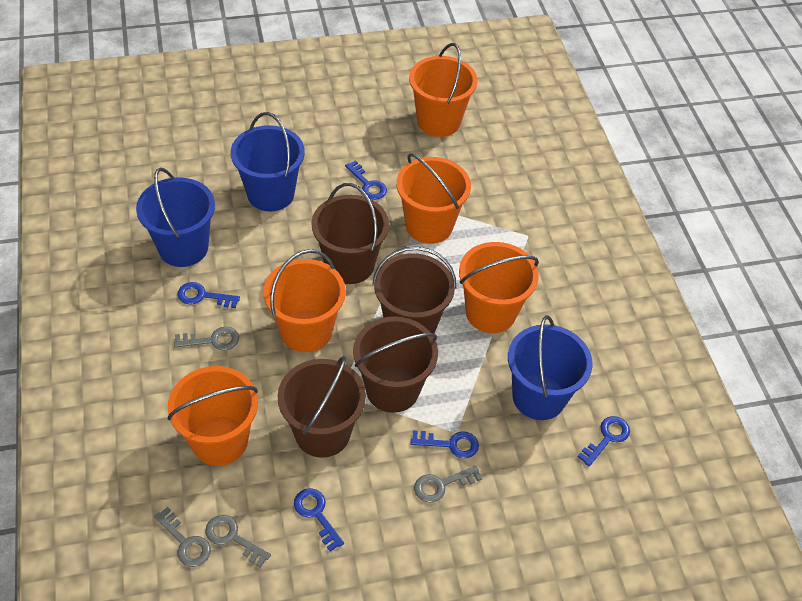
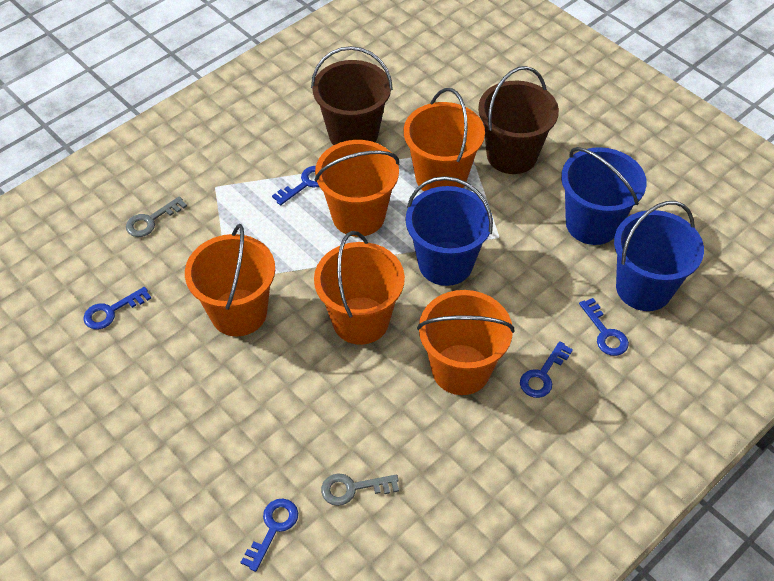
brown bucket: 4 -> 2
grey key: 4 -> 2

